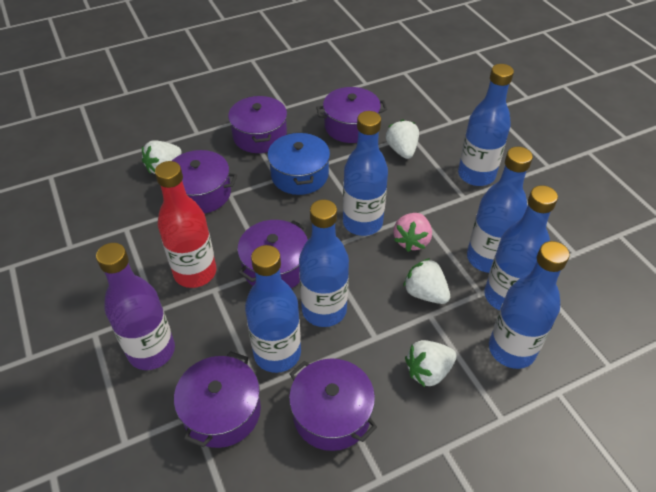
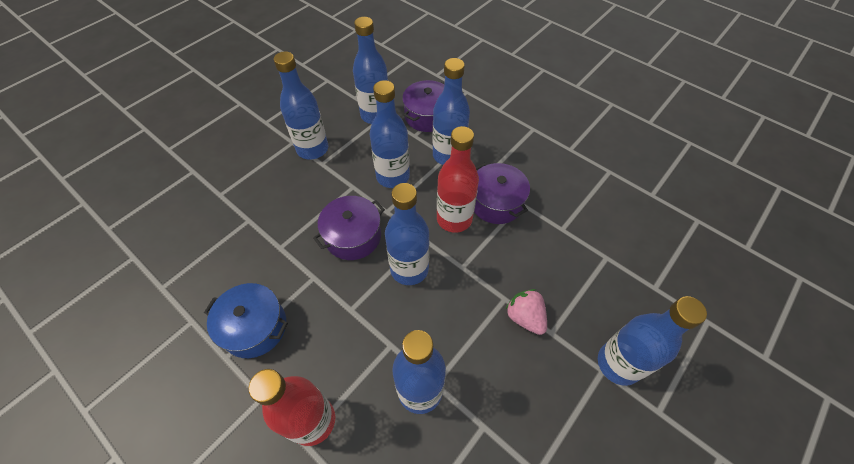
purple bottle: 1 -> 0
purple pot: 6 -> 3
red bottle: 1 -> 2
white strawberry: 4 -> 0

